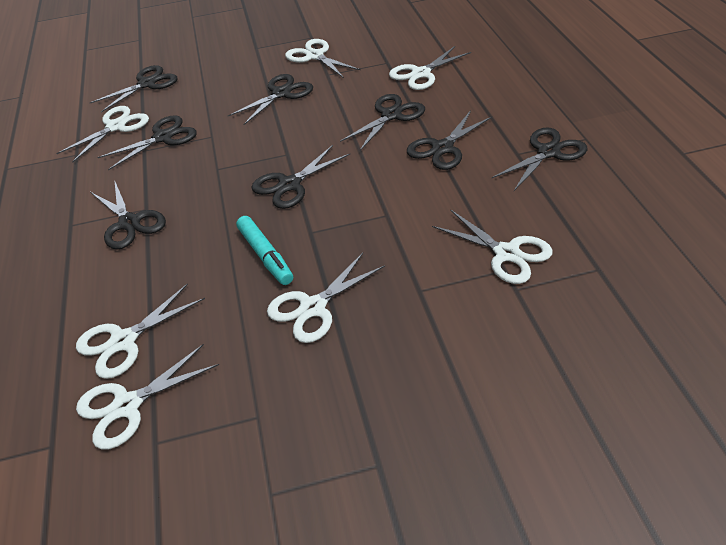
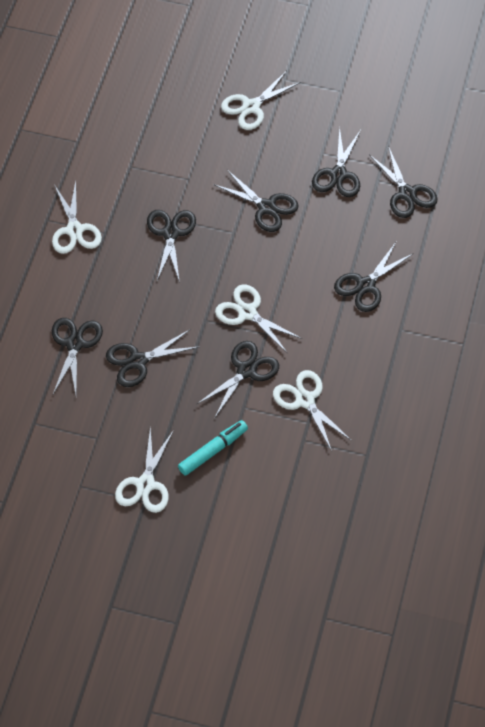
white scissors: 7 -> 5

